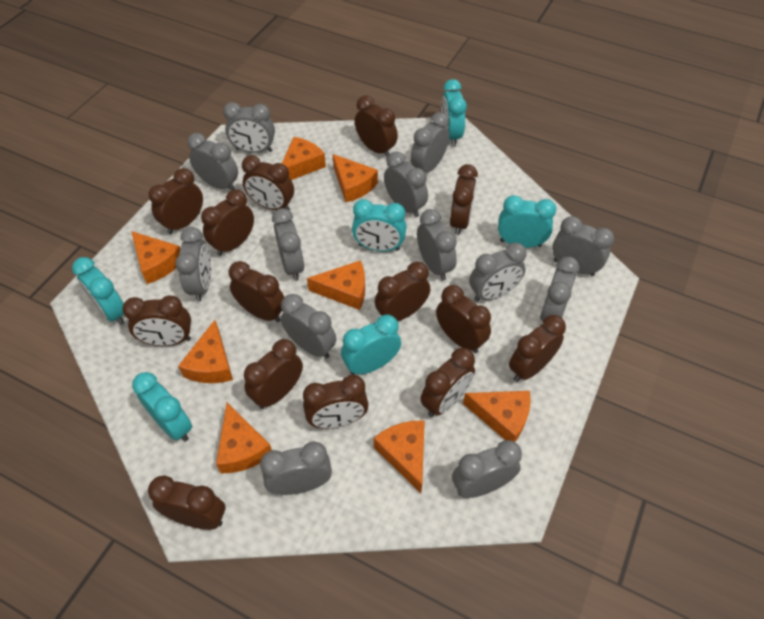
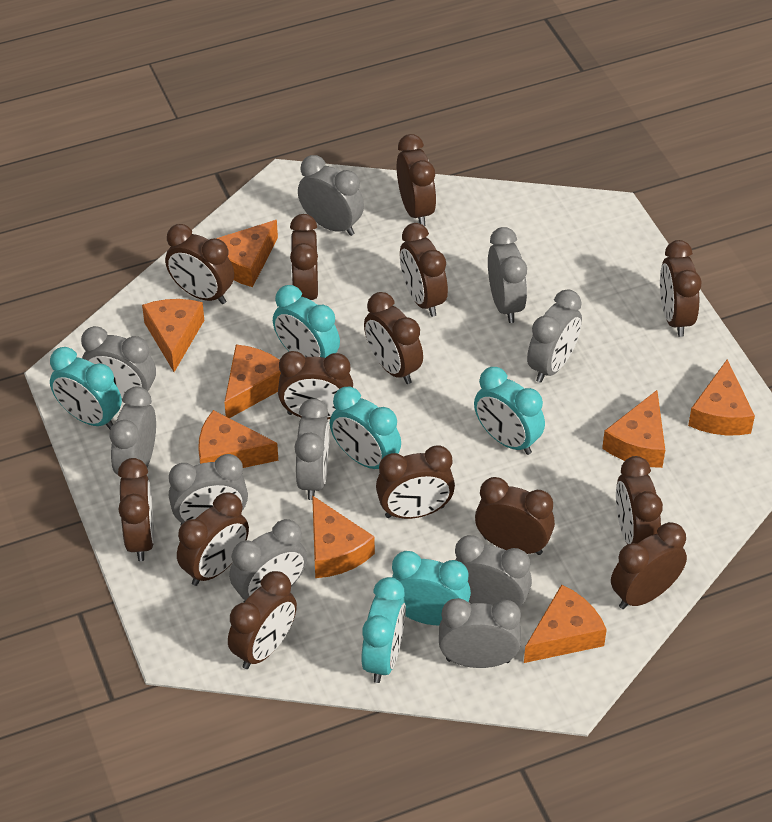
grey clock: 13 -> 10

